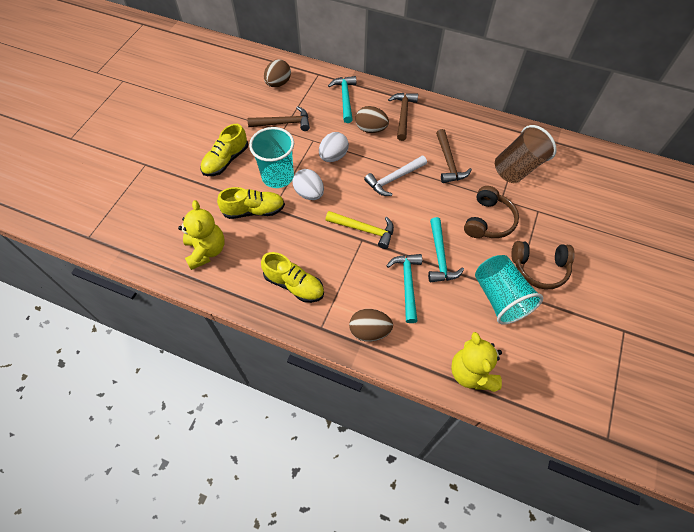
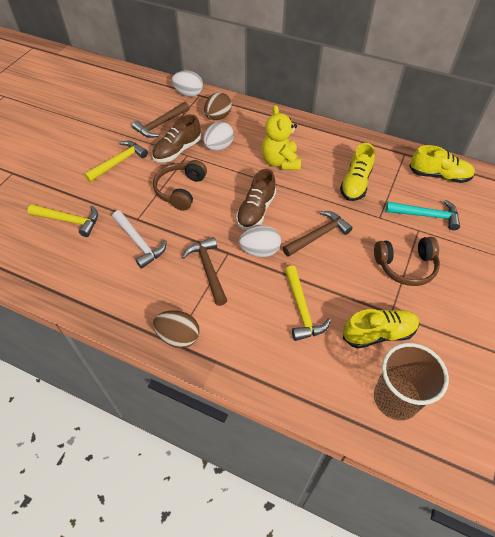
brown egg: 3 -> 2
brown shoe: 0 -> 2
turquoise cup: 2 -> 0
turquoise hammer: 3 -> 1
white egg: 2 -> 3
yellow hammer: 1 -> 3
yellow teddy bear: 2 -> 1

